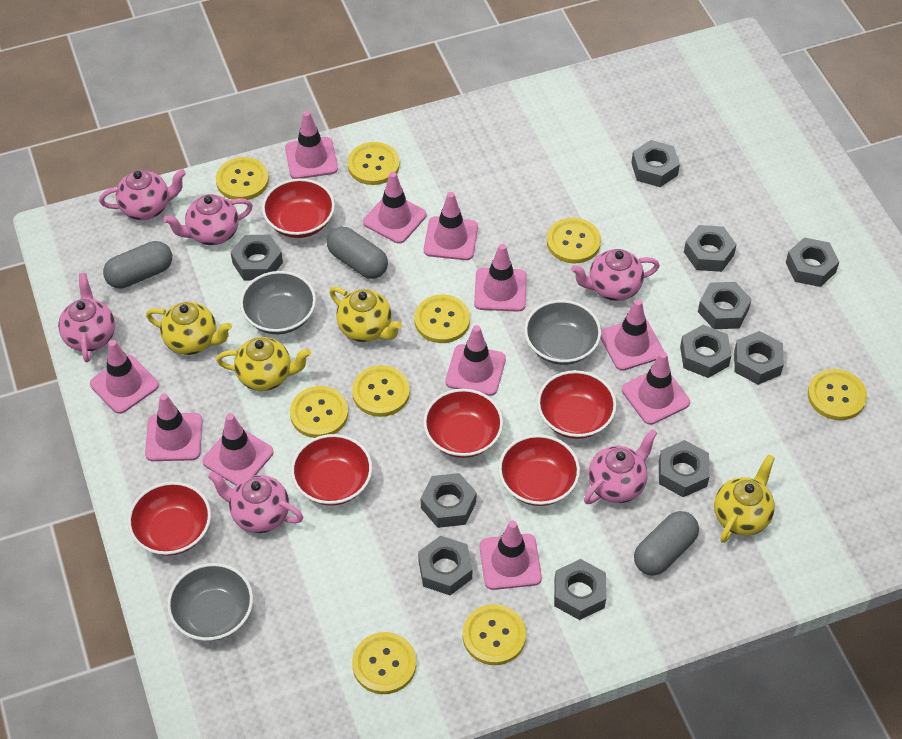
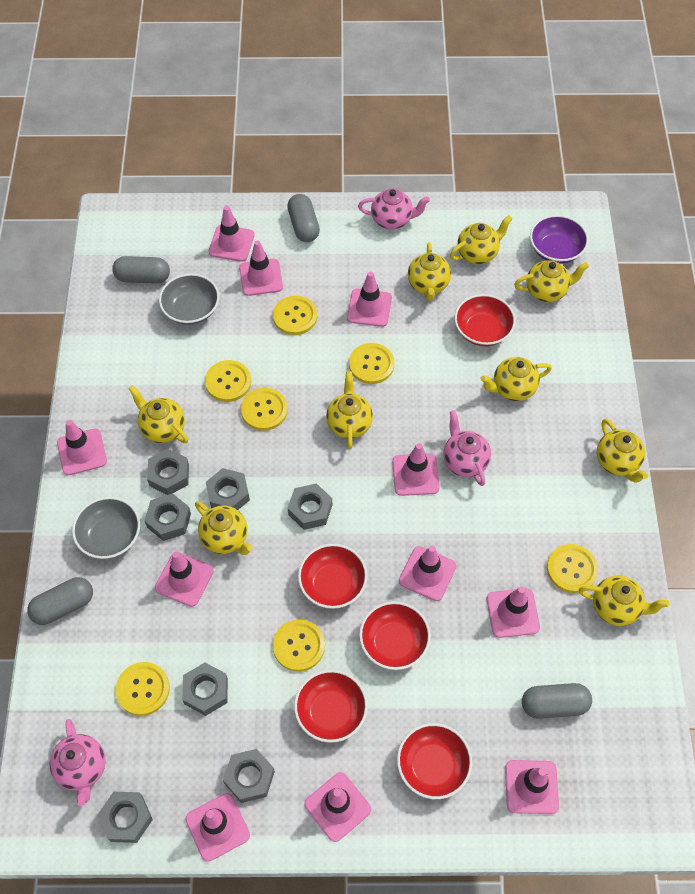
grey bowl: 3 -> 2
grey capsule: 3 -> 4
grey nut: 11 -> 7
pink teapot: 6 -> 3
purple bowl: 0 -> 1
red bowl: 6 -> 5
yellow button: 9 -> 7
yellow teapot: 4 -> 9

